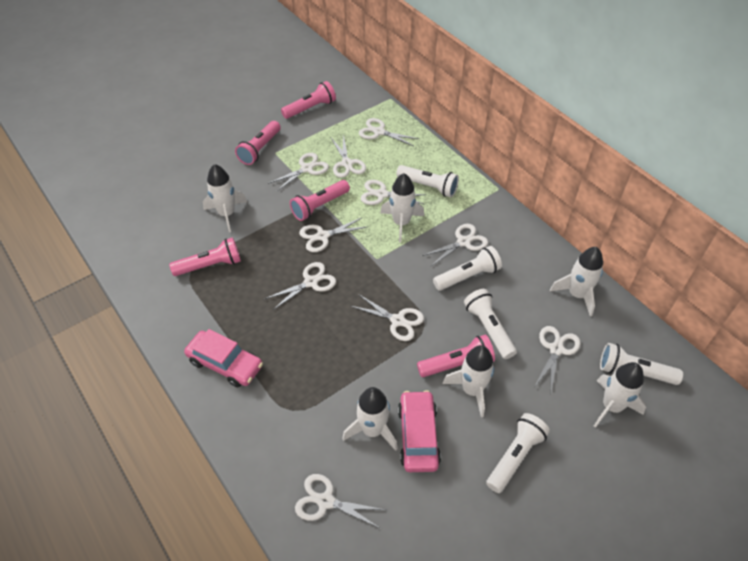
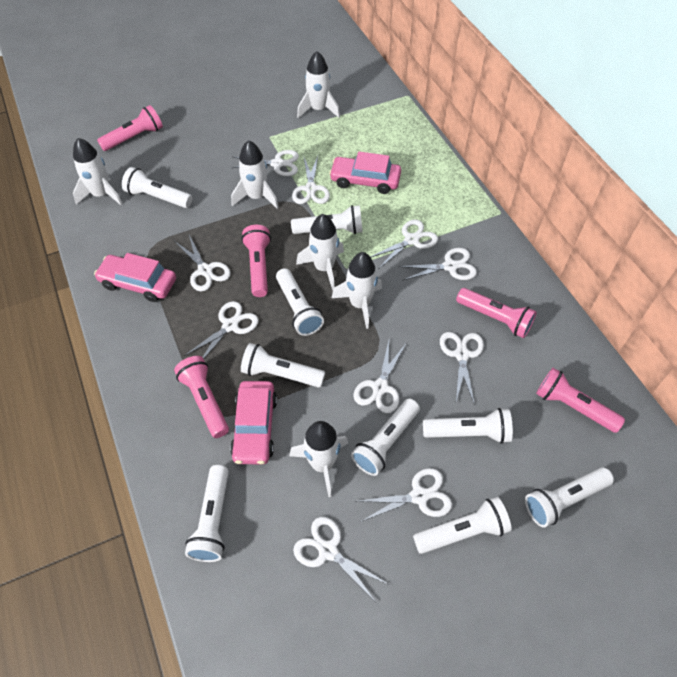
pink car: 2 -> 3
white flashlight: 5 -> 9

